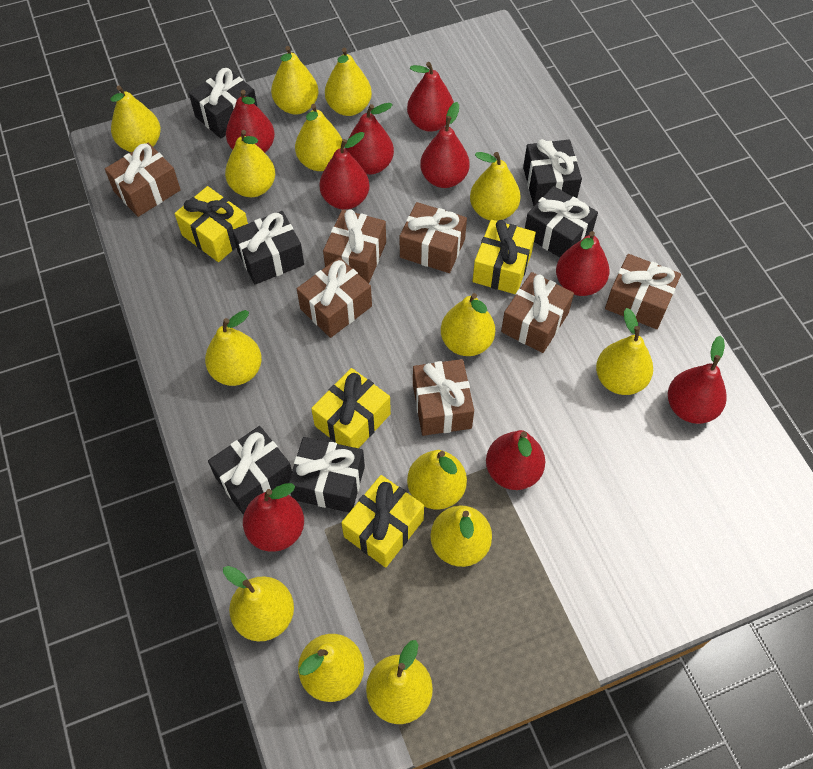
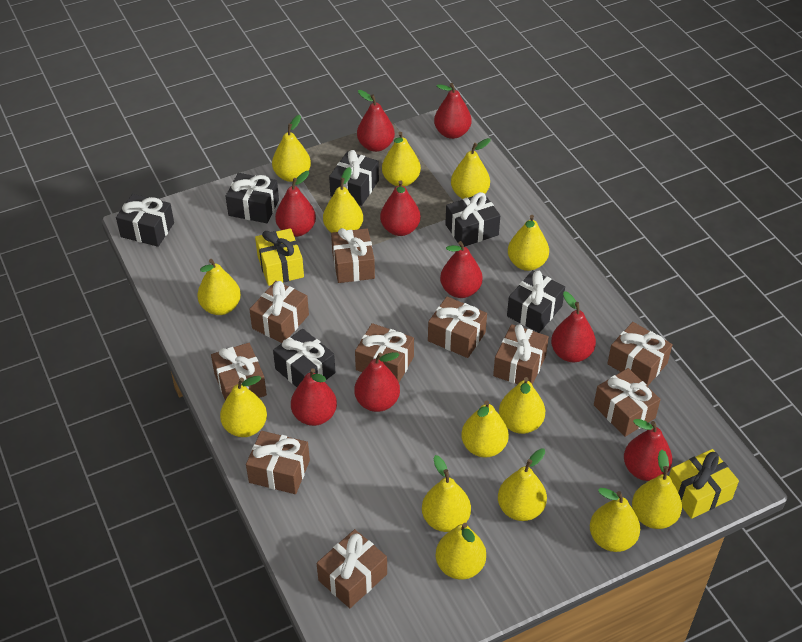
brown gift: 7 -> 10
yellow gift: 4 -> 2

